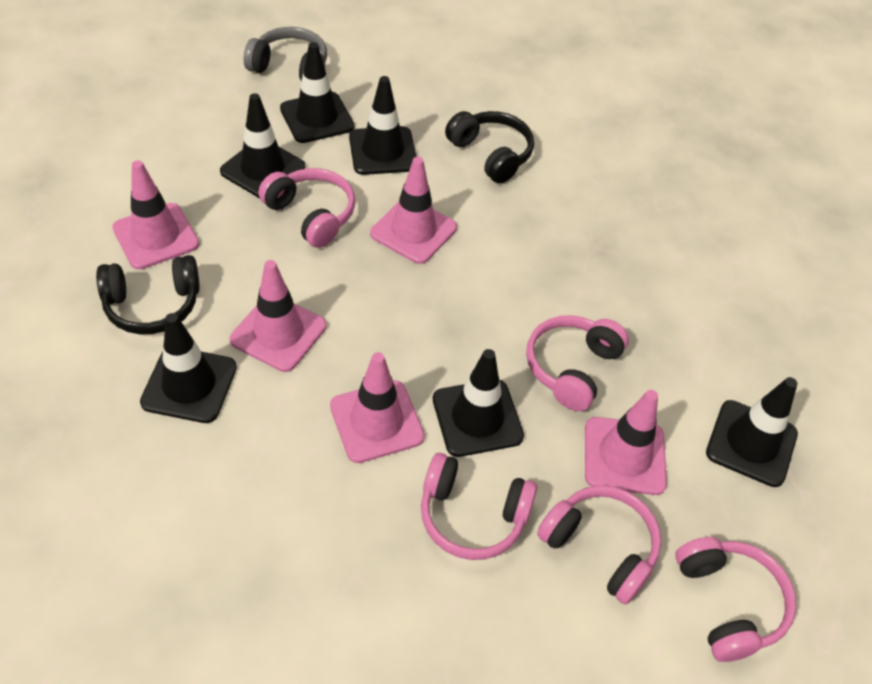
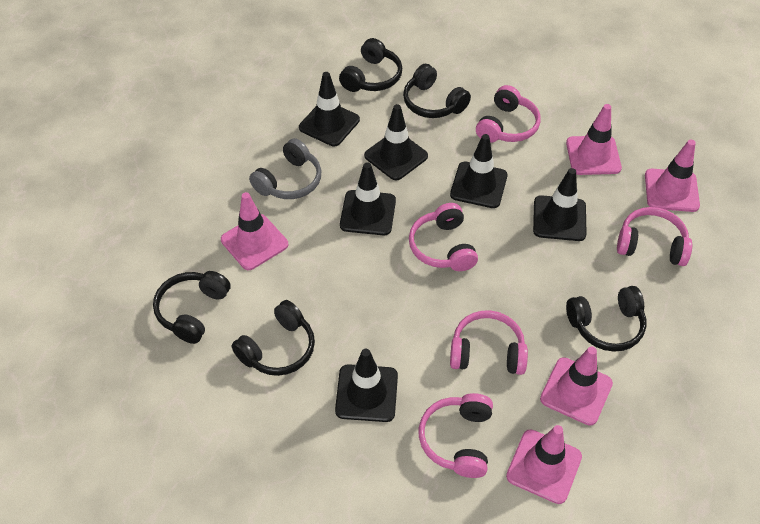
black headphones: 2 -> 5

